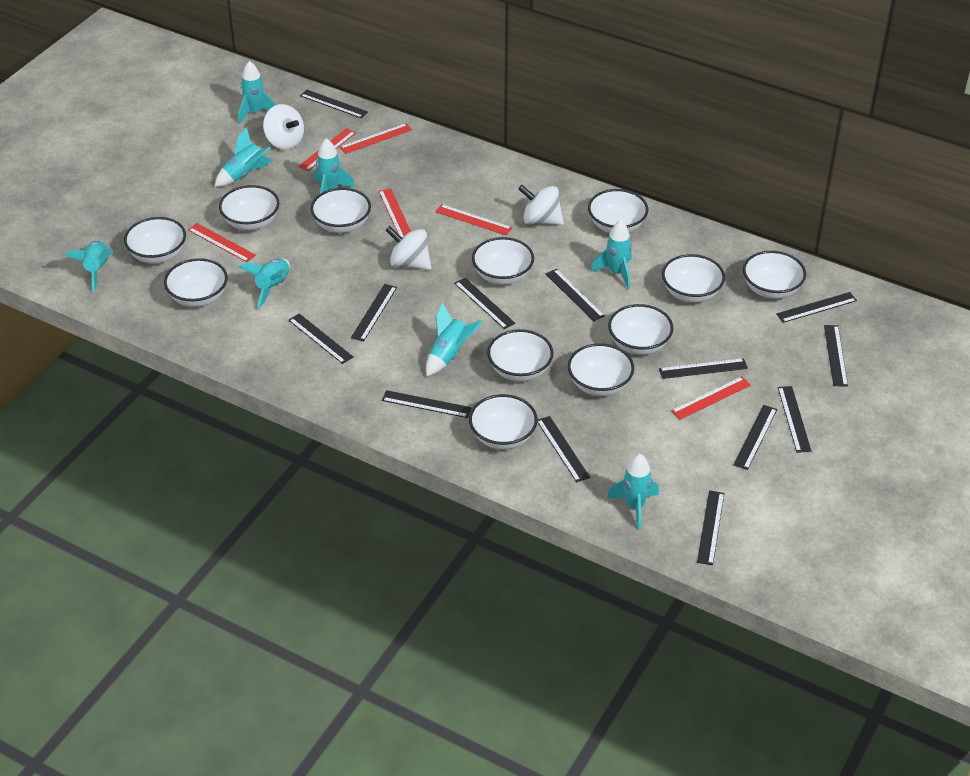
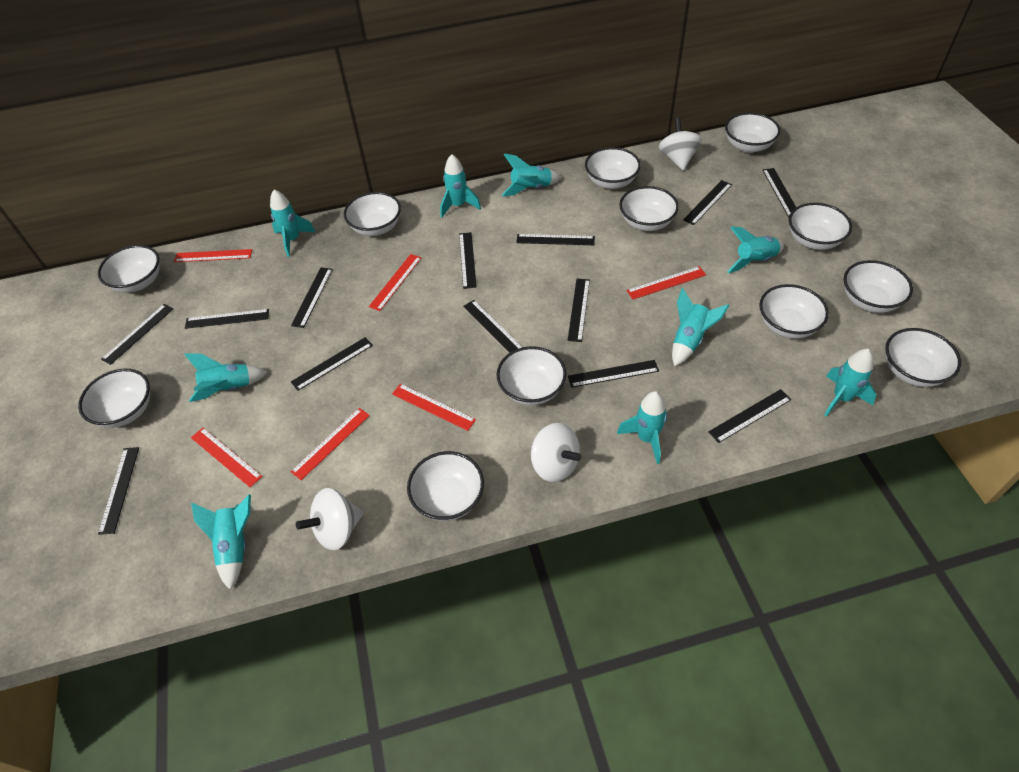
turquoise rocket: 8 -> 9

